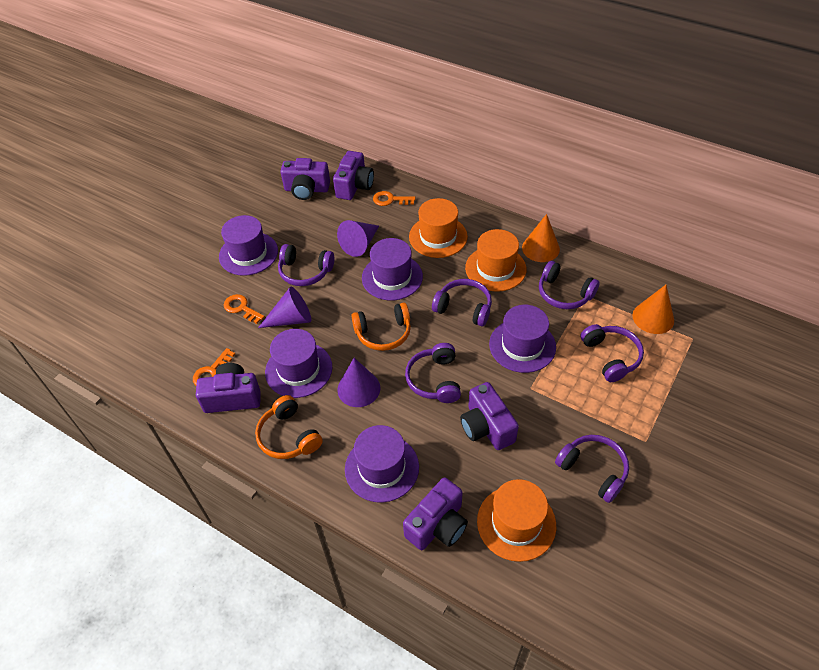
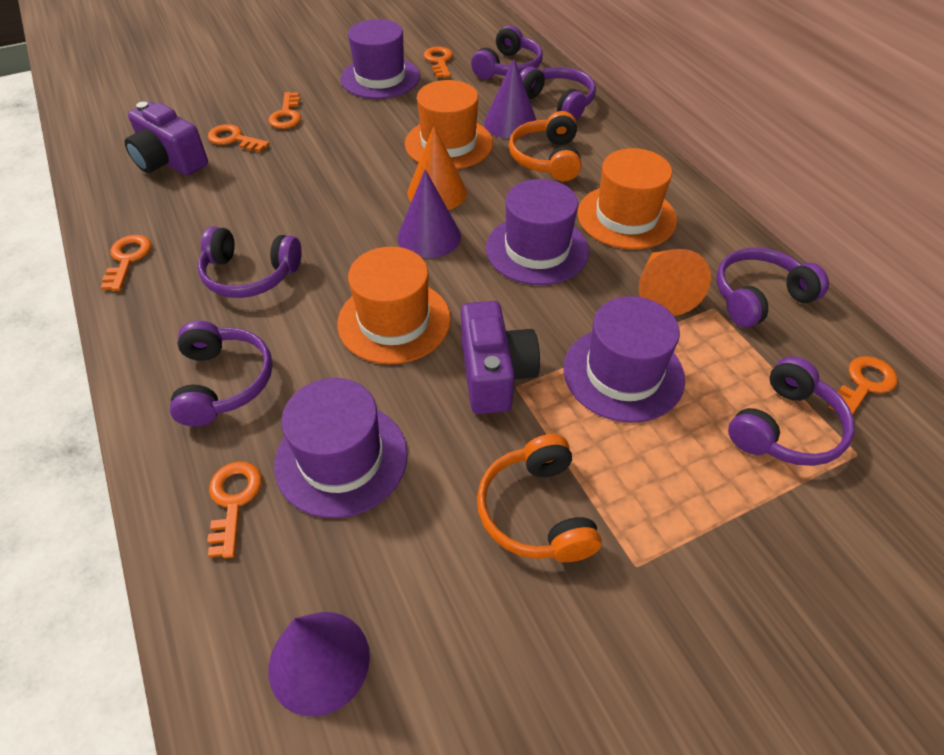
orange key: 3 -> 6
purple camera: 5 -> 2
purple hat: 5 -> 4

